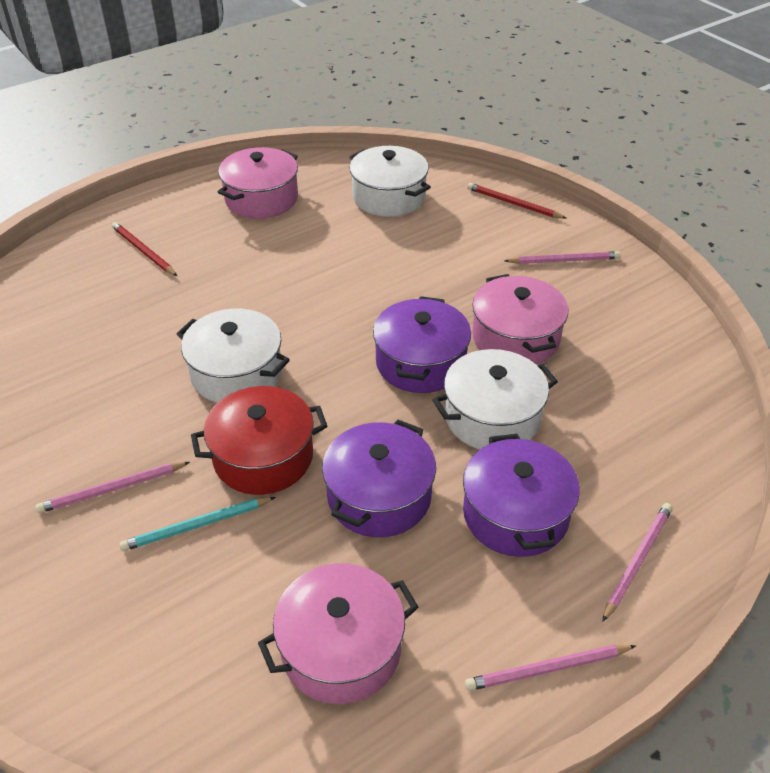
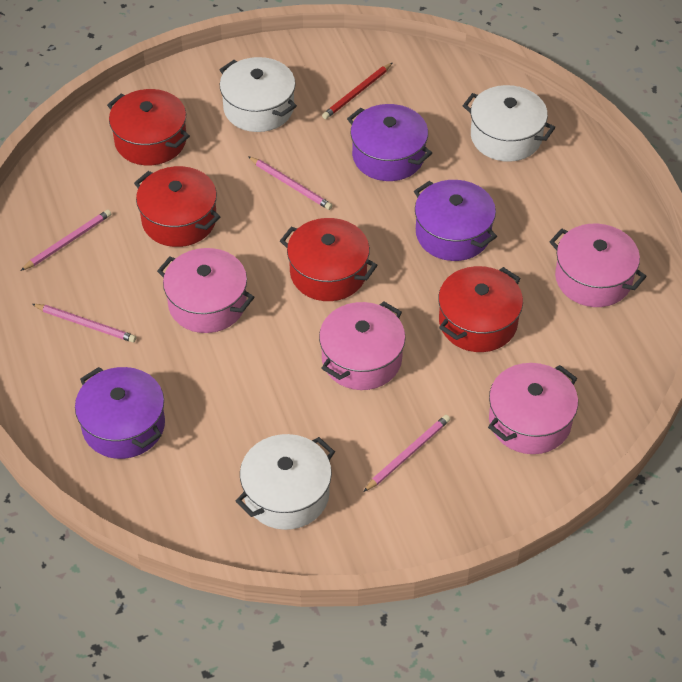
pink pot: 3 -> 4
red pencil: 2 -> 1
red pot: 1 -> 4
turquoise pencil: 1 -> 0

